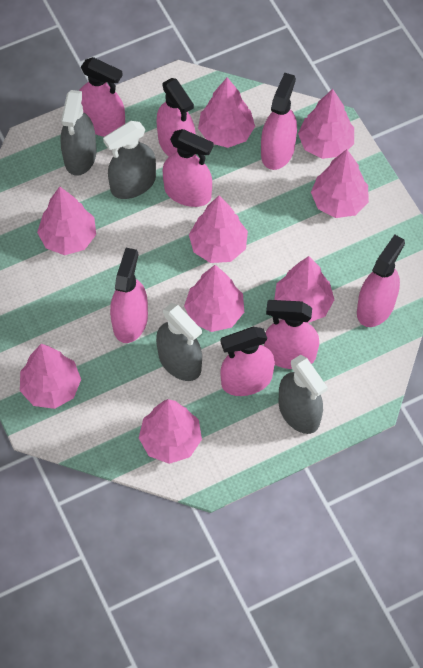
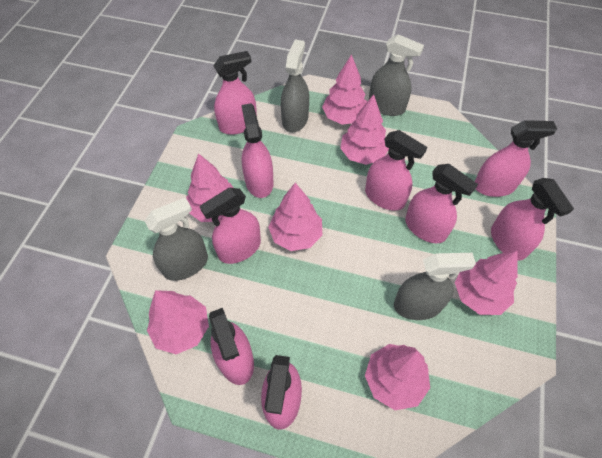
pink spray bottle: 8 -> 9
pink tree: 9 -> 7

